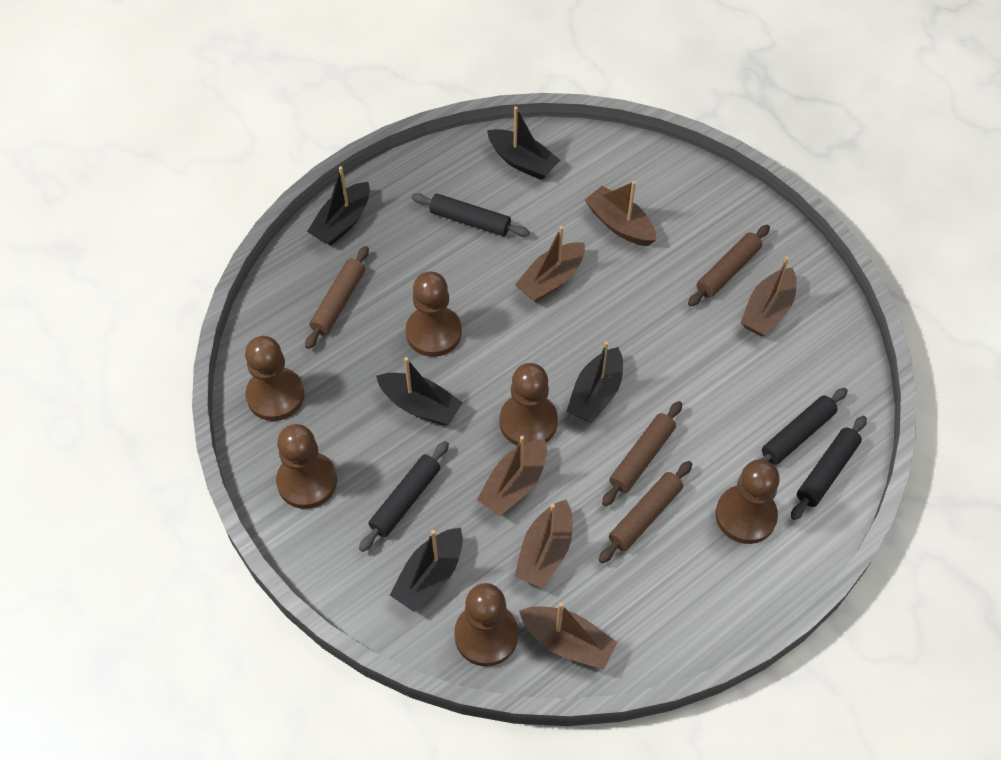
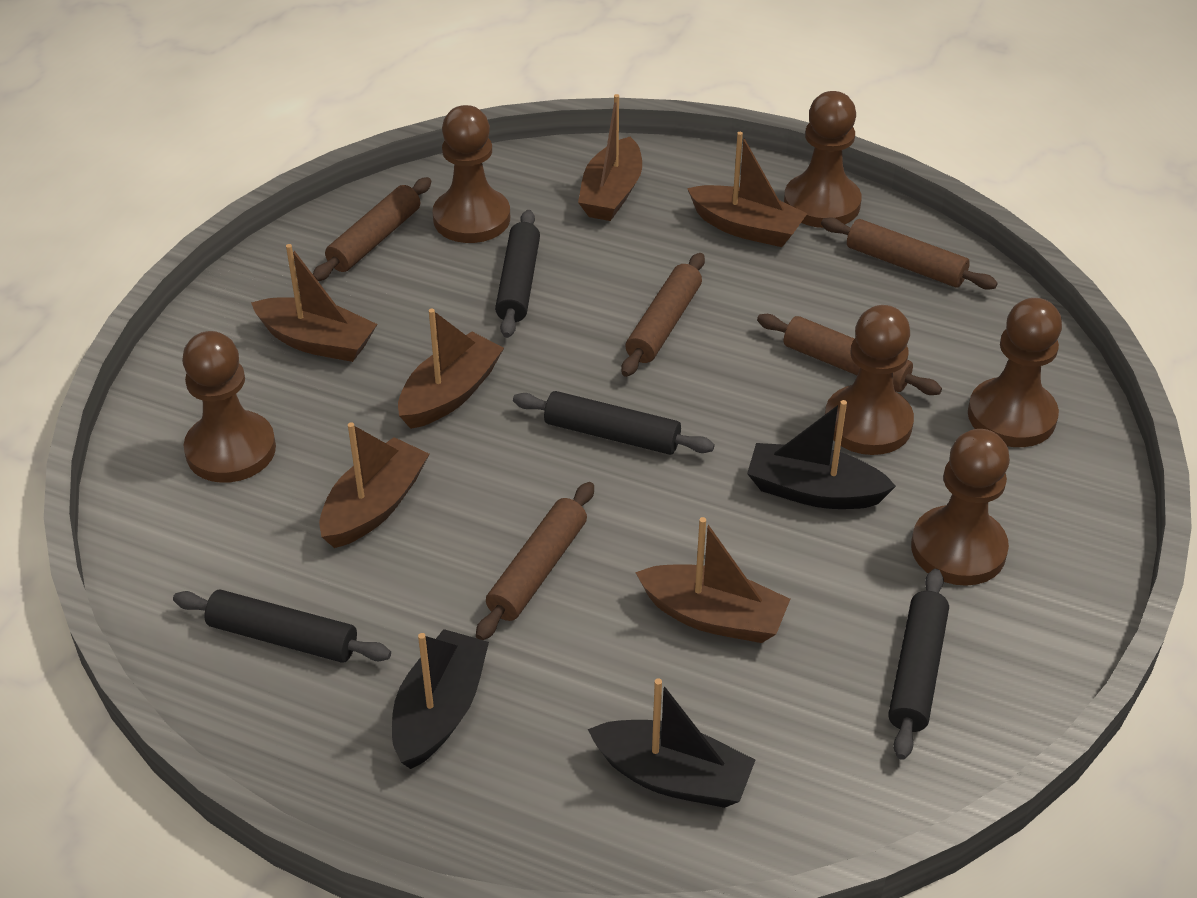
black boat: 5 -> 3
brown rolling pin: 4 -> 5

